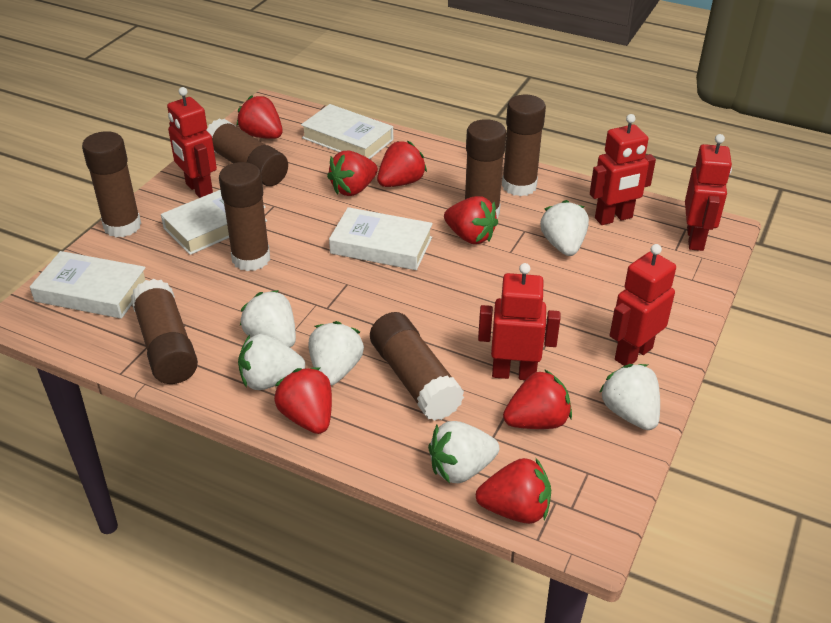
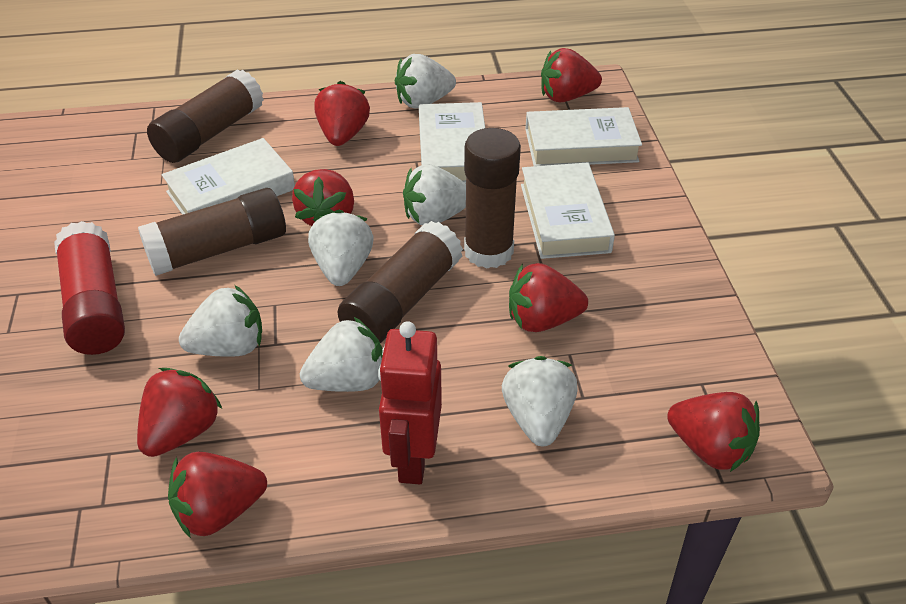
brown glue stick: 7 -> 4
red glue stick: 0 -> 1
red robot: 5 -> 1

